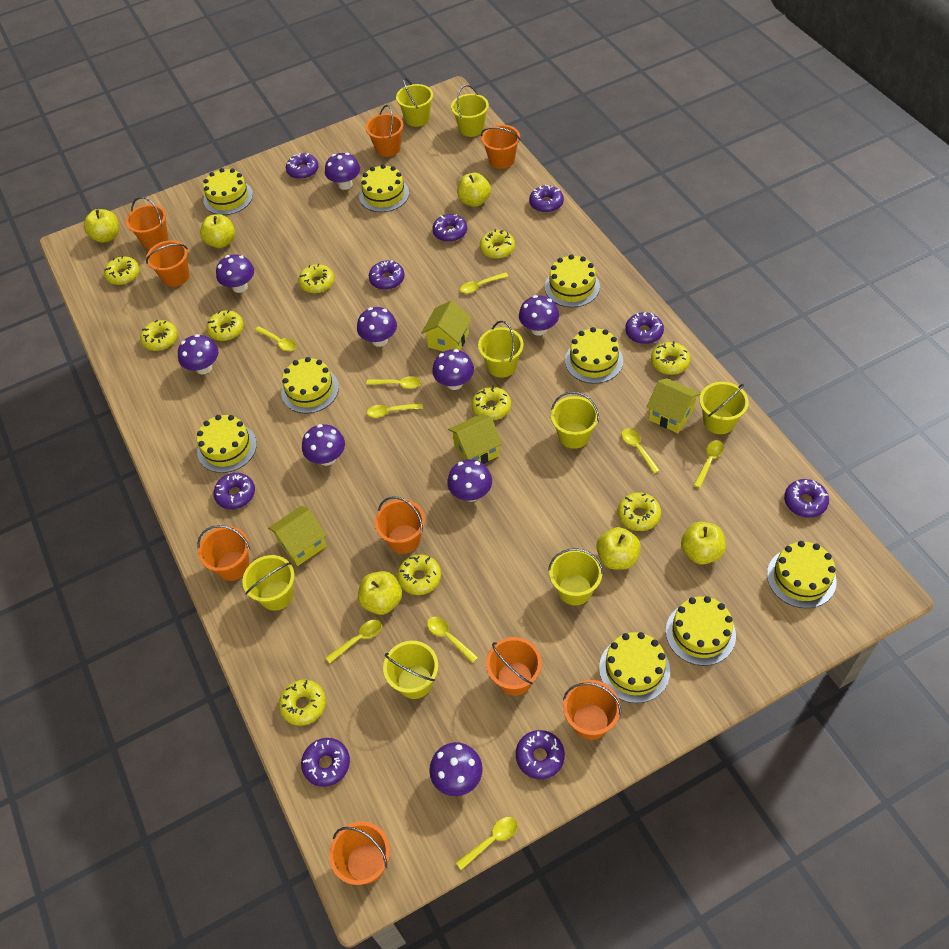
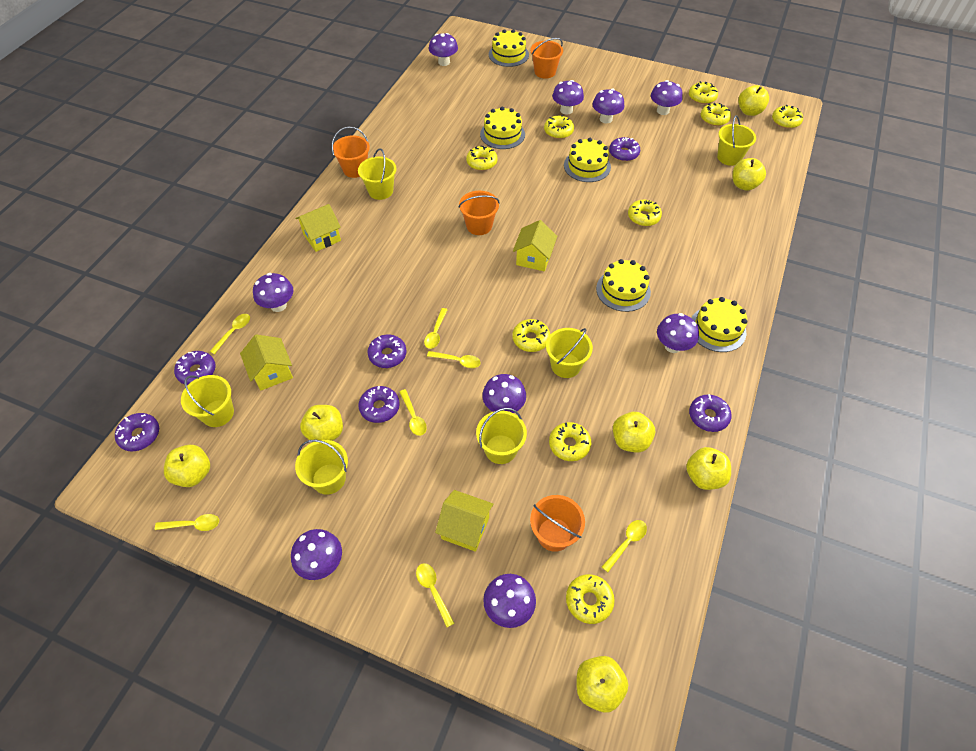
orange bucket: 9 -> 4
purple donut: 9 -> 6
yellow apple: 6 -> 7
yellow bucket: 8 -> 6
yellow cake: 9 -> 5
yellow donut: 10 -> 9
yellow spoon: 9 -> 7

